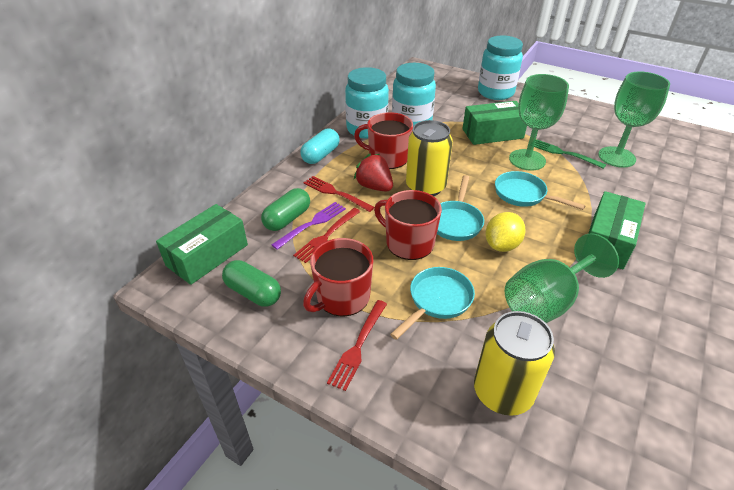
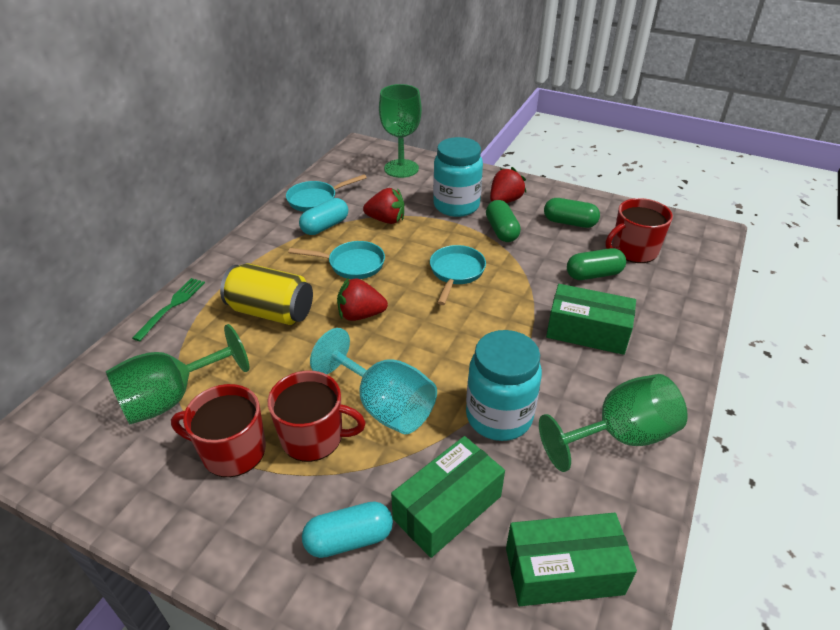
green capsule: 2 -> 3
purple fork: 1 -> 0
red fork: 3 -> 0
red strawberry: 1 -> 3
turquoise capsule: 1 -> 2
turquoise goblet: 0 -> 1
turquoise jar: 3 -> 2
yellow can: 2 -> 1
yellow lemon: 1 -> 0

